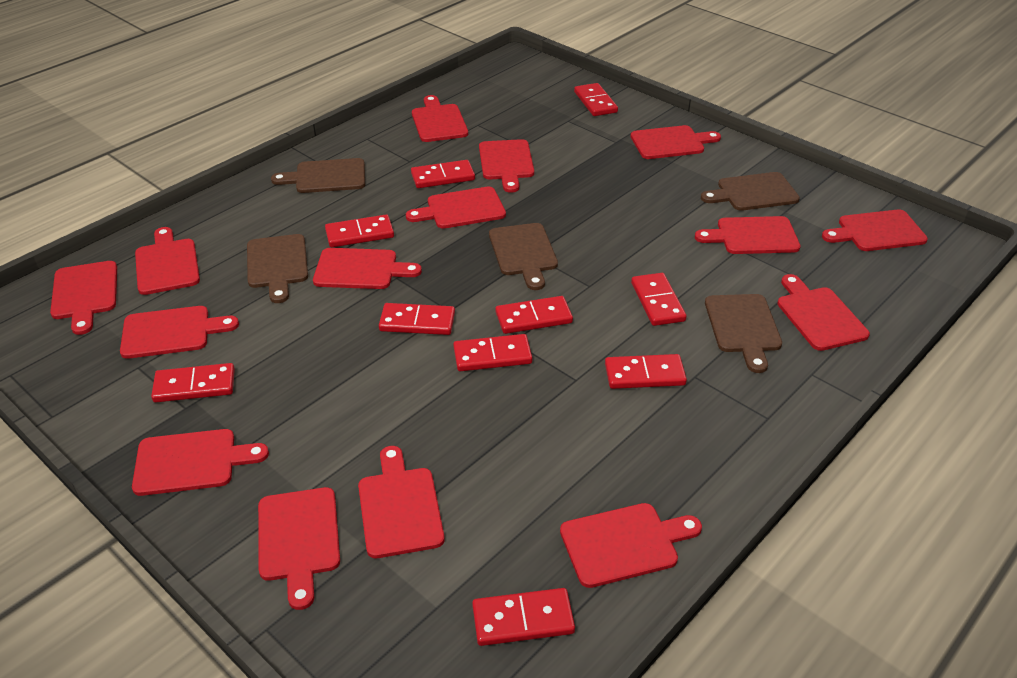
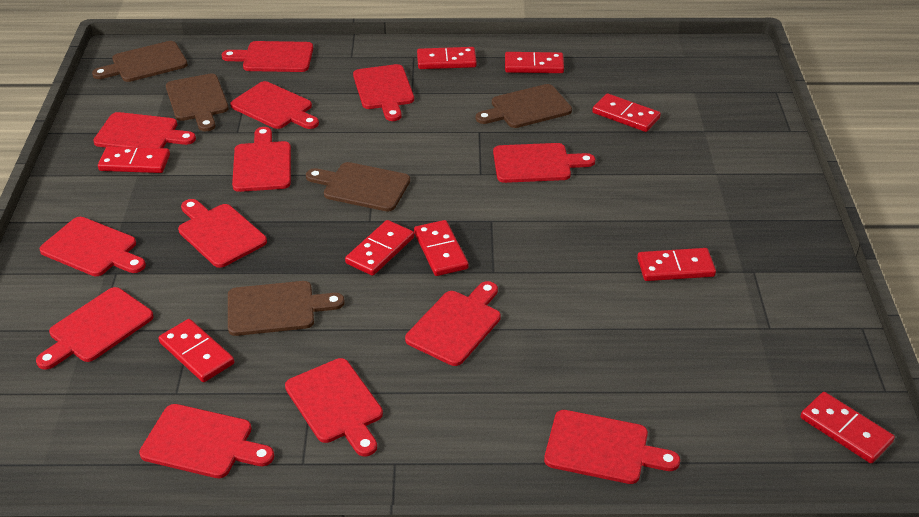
red cutting board: 15 -> 13
red domino: 10 -> 9

